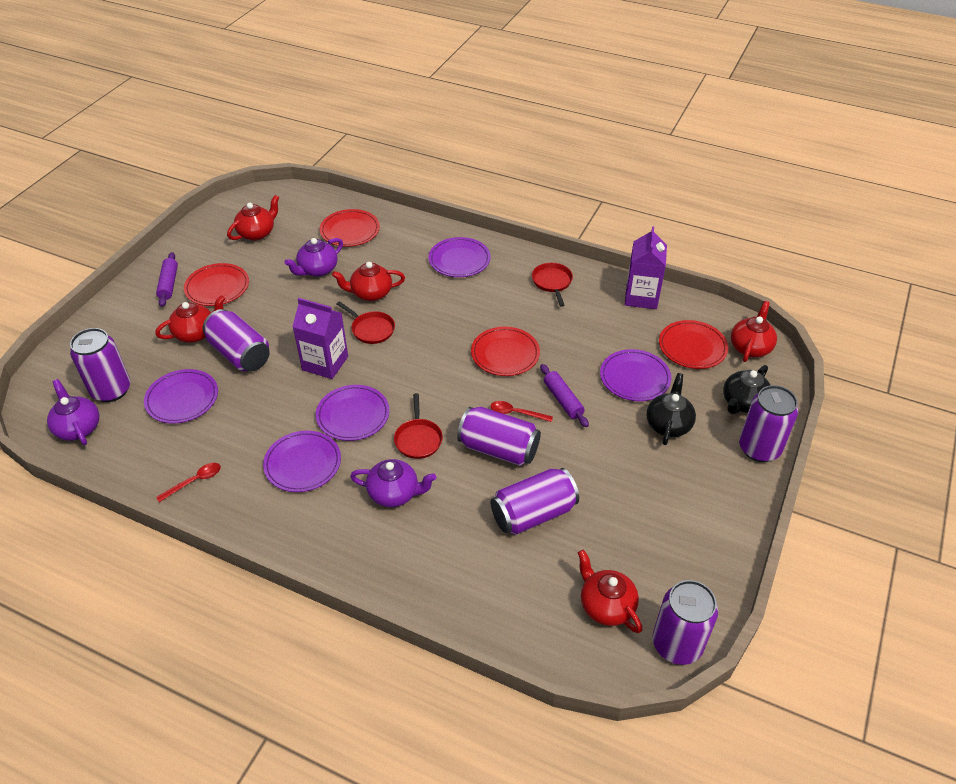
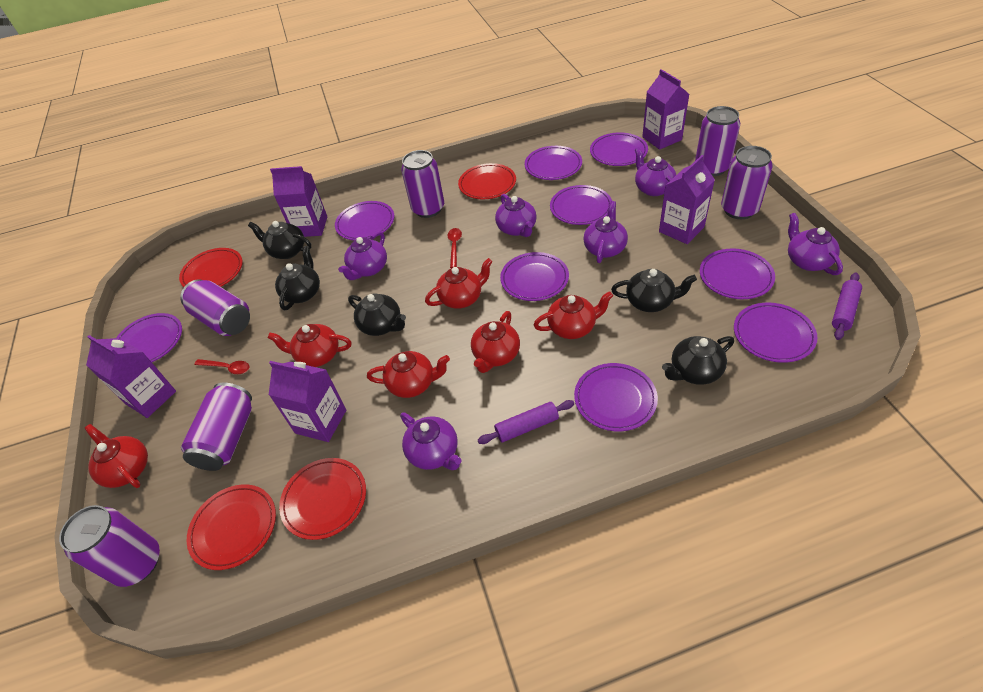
black teapot: 2 -> 5
purple carton: 2 -> 5
purple plate: 5 -> 9
purple teapot: 3 -> 6
red pan: 3 -> 0
red teapot: 5 -> 6

